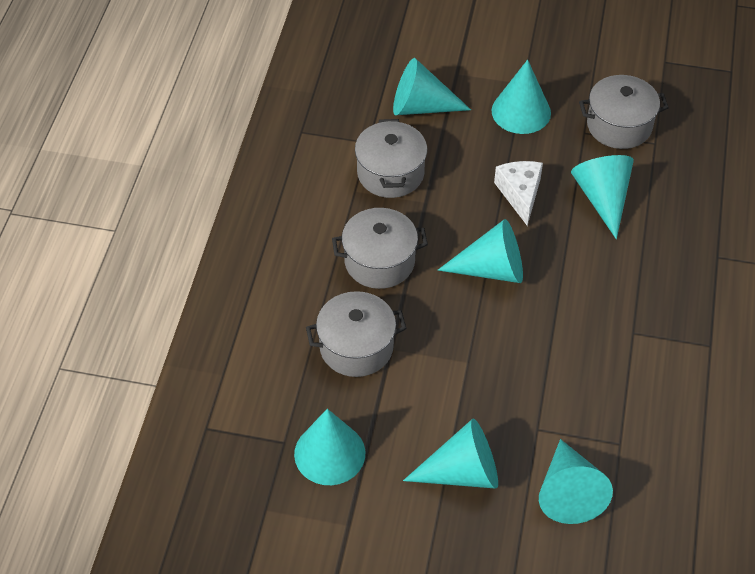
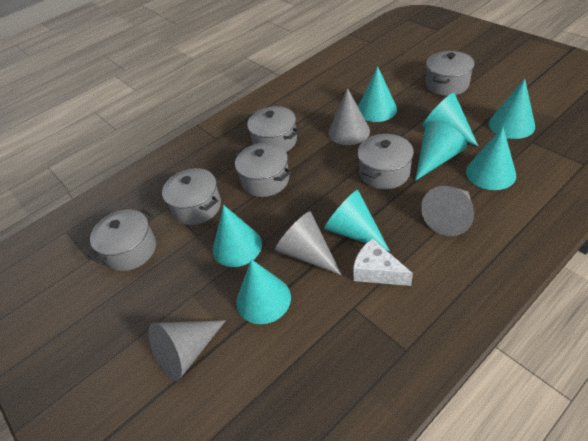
grey cone: 0 -> 4
grey pot: 4 -> 6
turquoise cone: 7 -> 8

